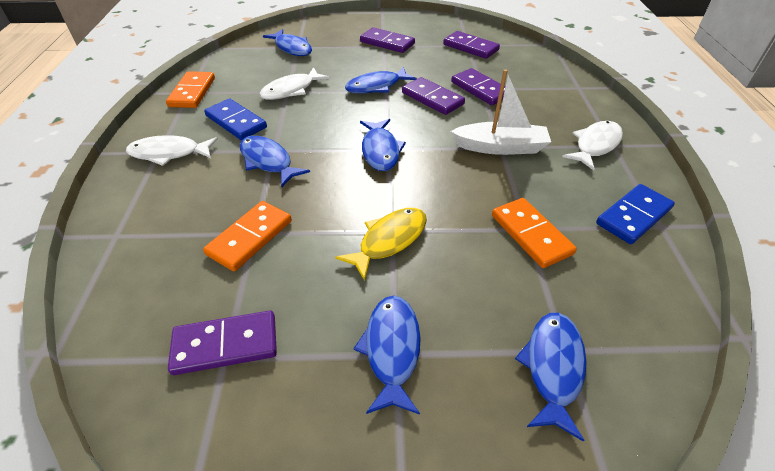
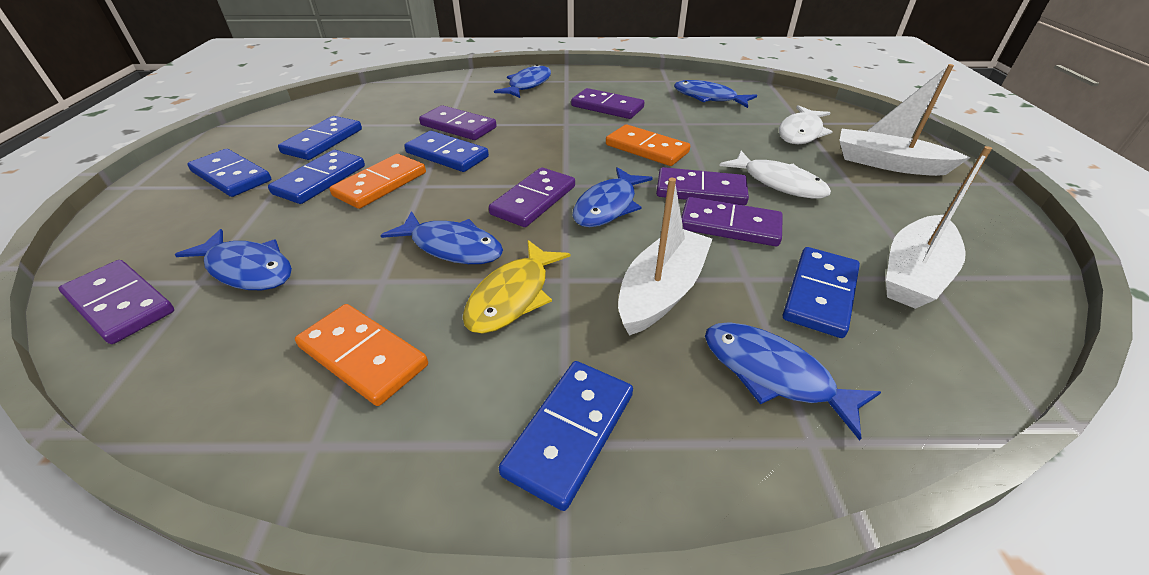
blue domino: 2 -> 6
purple domino: 5 -> 6
white boat: 1 -> 3
white fish: 3 -> 2

